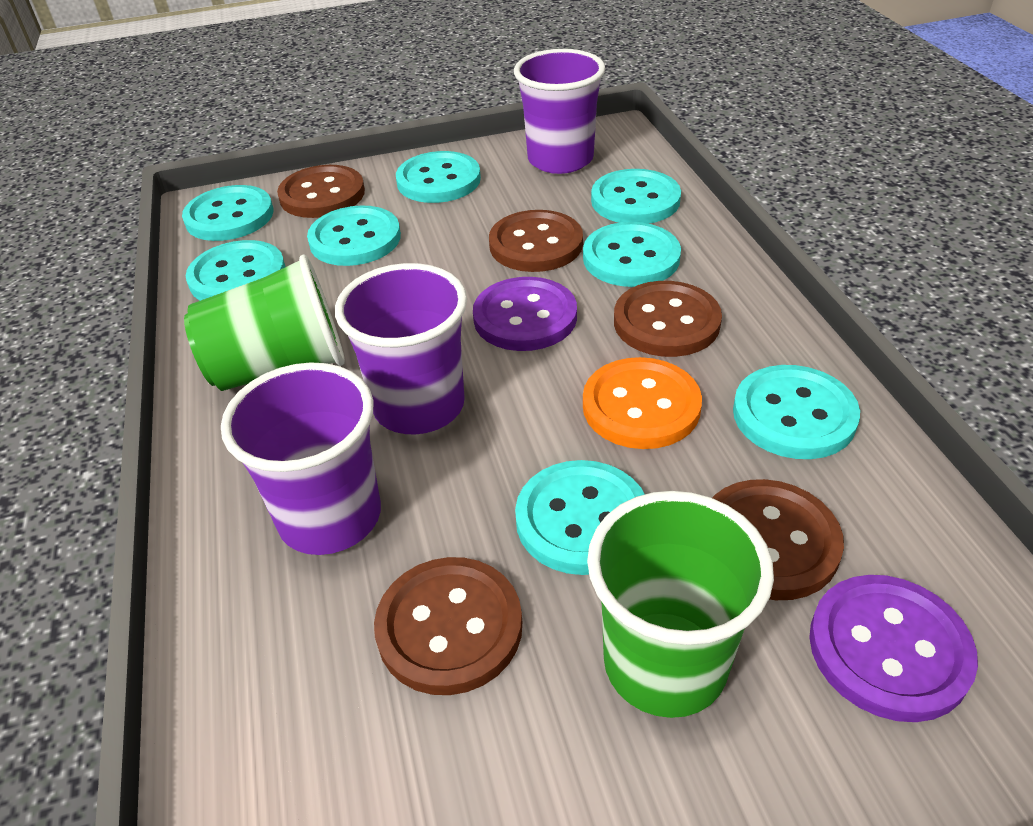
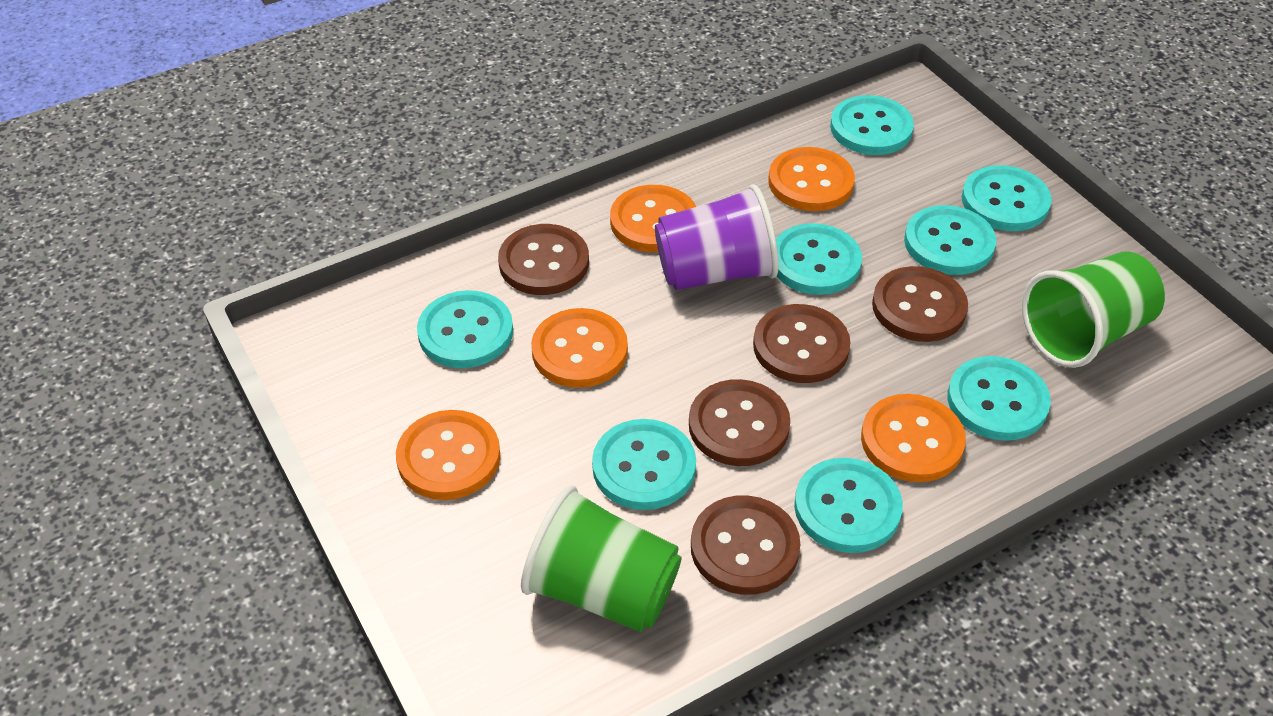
orange button: 1 -> 5
purple button: 2 -> 0
purple cup: 3 -> 1

